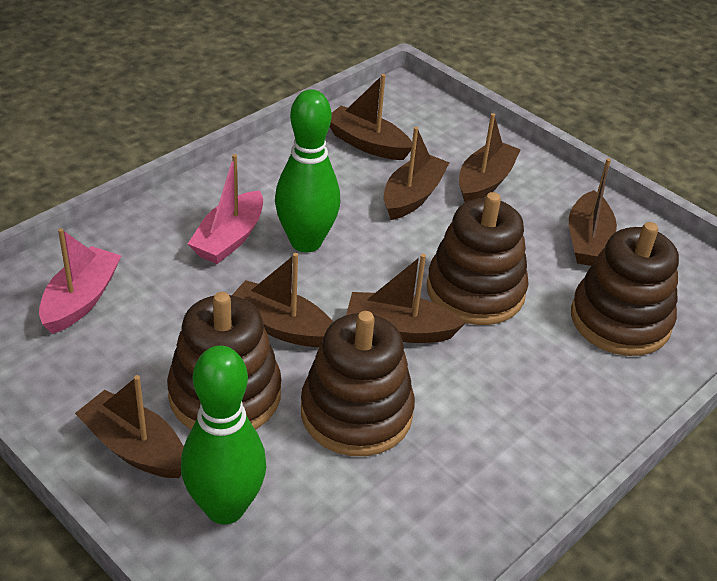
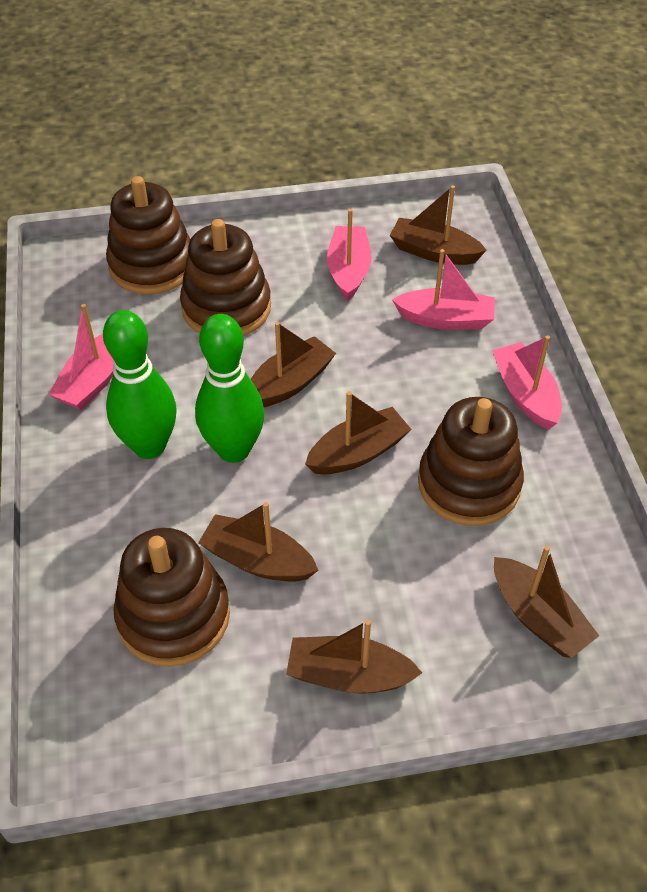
brown boat: 7 -> 6
pink boat: 2 -> 4

